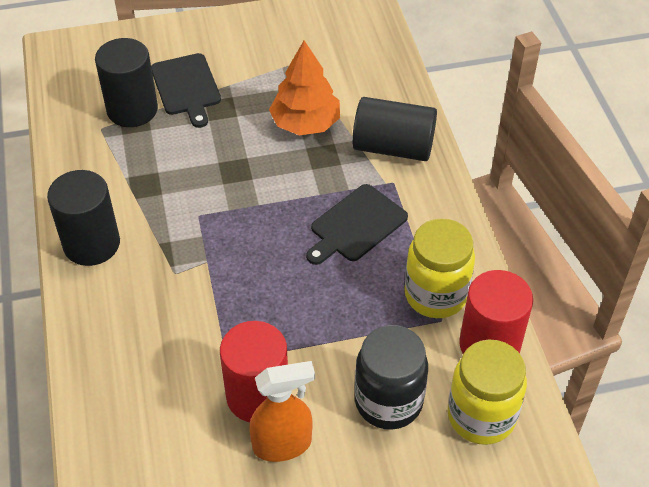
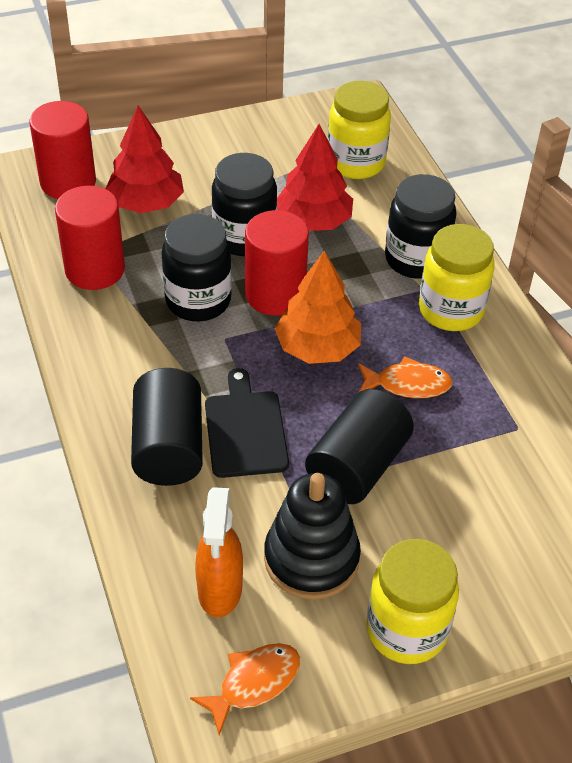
black cutting board: 2 -> 1
black cylinder: 3 -> 2
black jar: 1 -> 3
black stacking toy: 0 -> 1
orange fish: 0 -> 2
red cylinder: 2 -> 3
red tree: 0 -> 2
yellow jar: 2 -> 3

